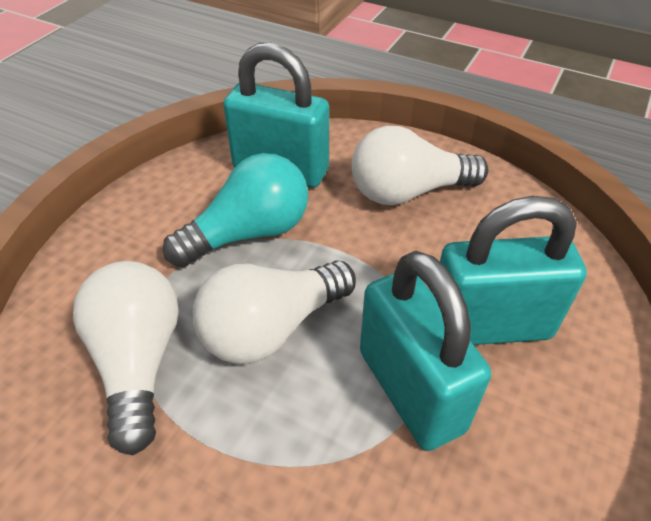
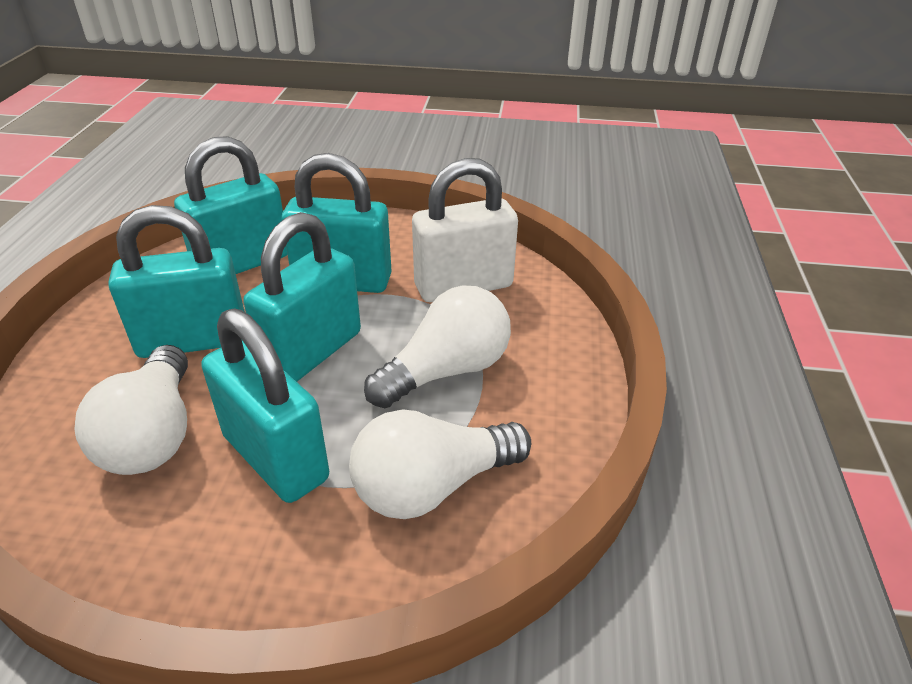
turquoise light bulb: 1 -> 0
turquoise padlock: 3 -> 5
white padlock: 0 -> 1

